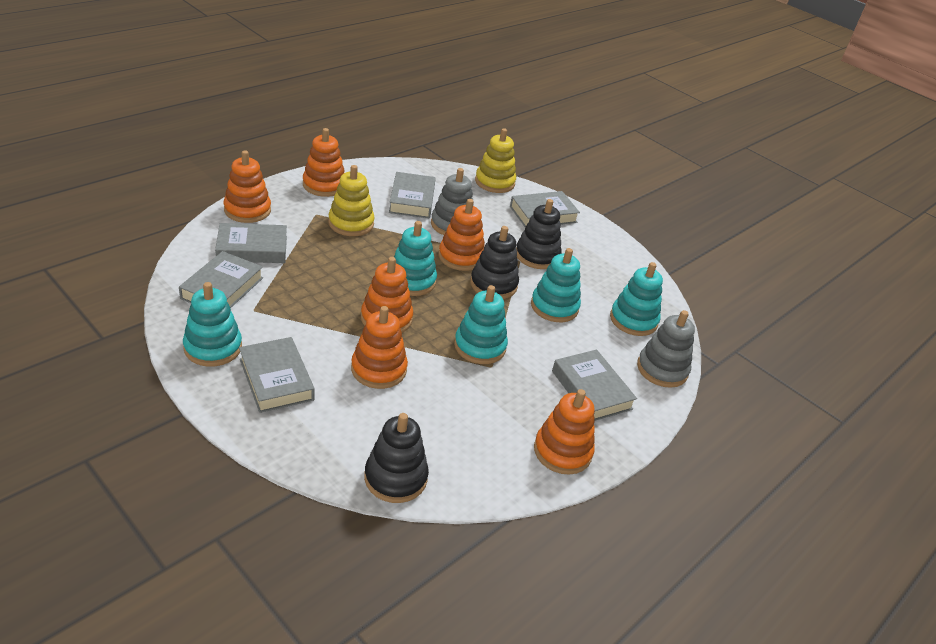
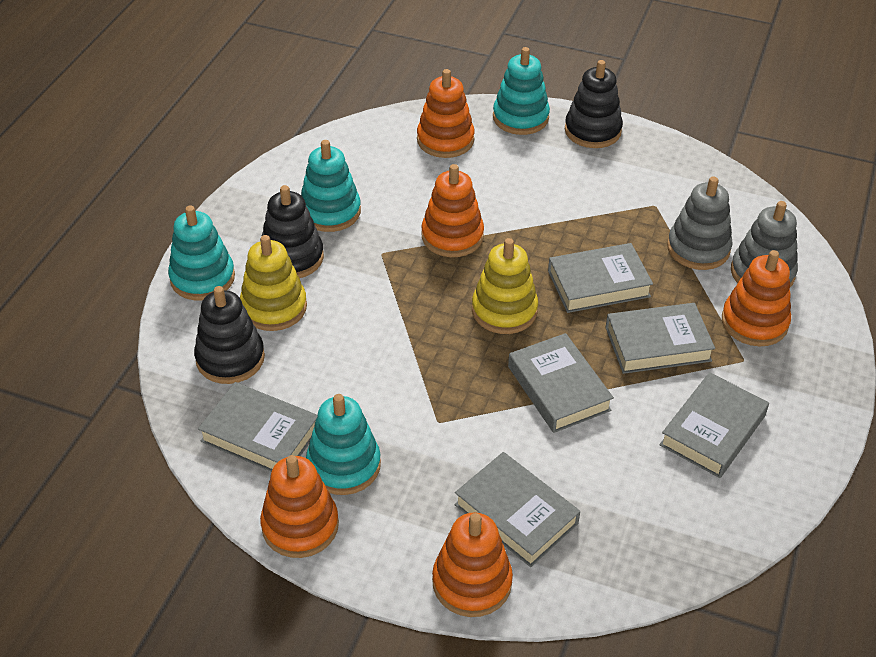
orange stacking toy: 6 -> 5
turquoise stacking toy: 5 -> 4

